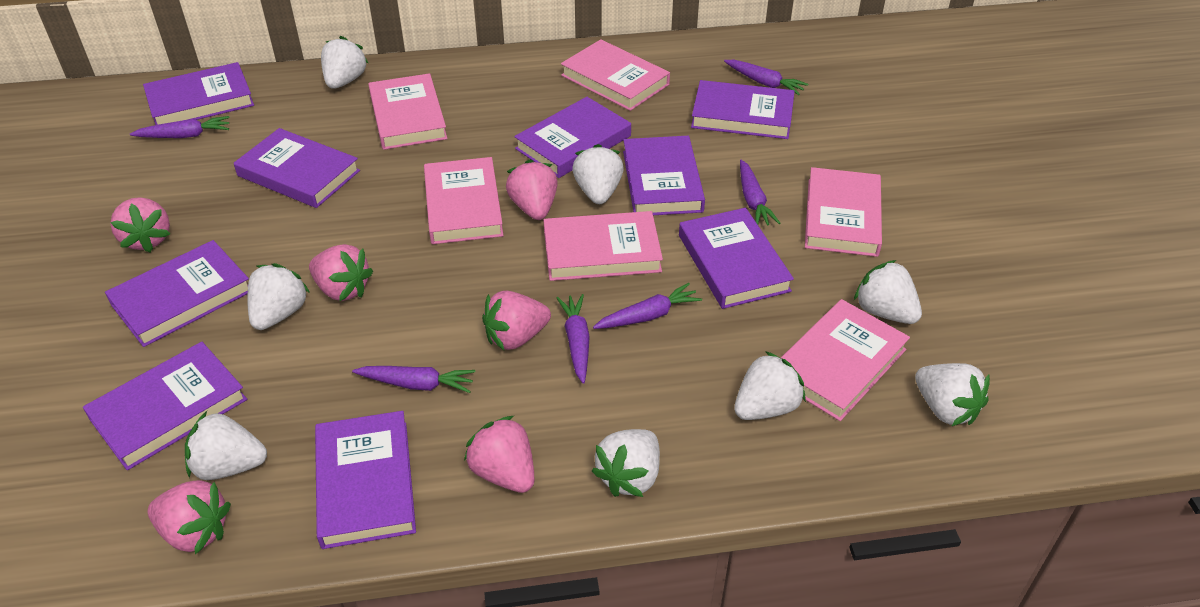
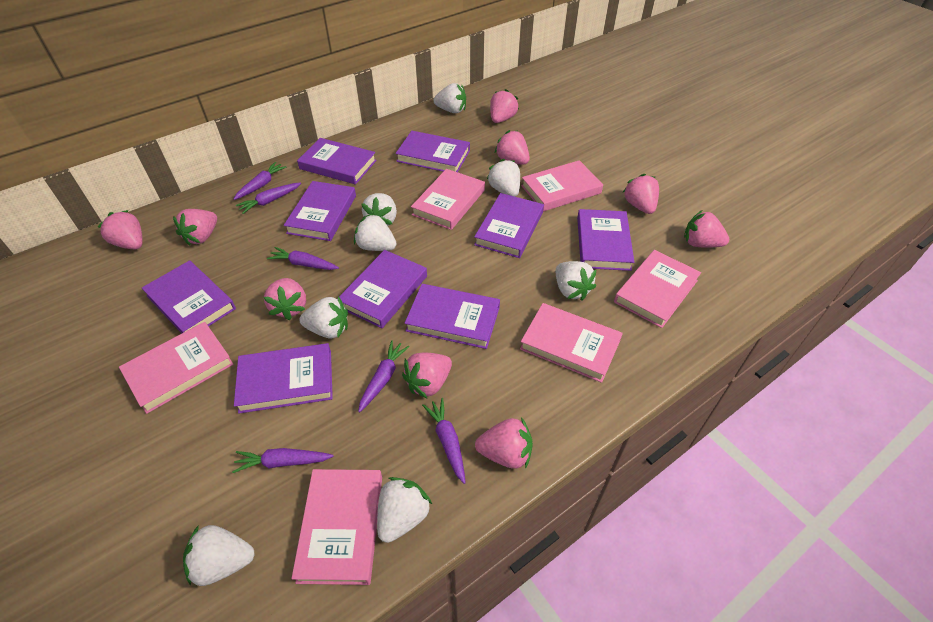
pink strawberry: 6 -> 9

